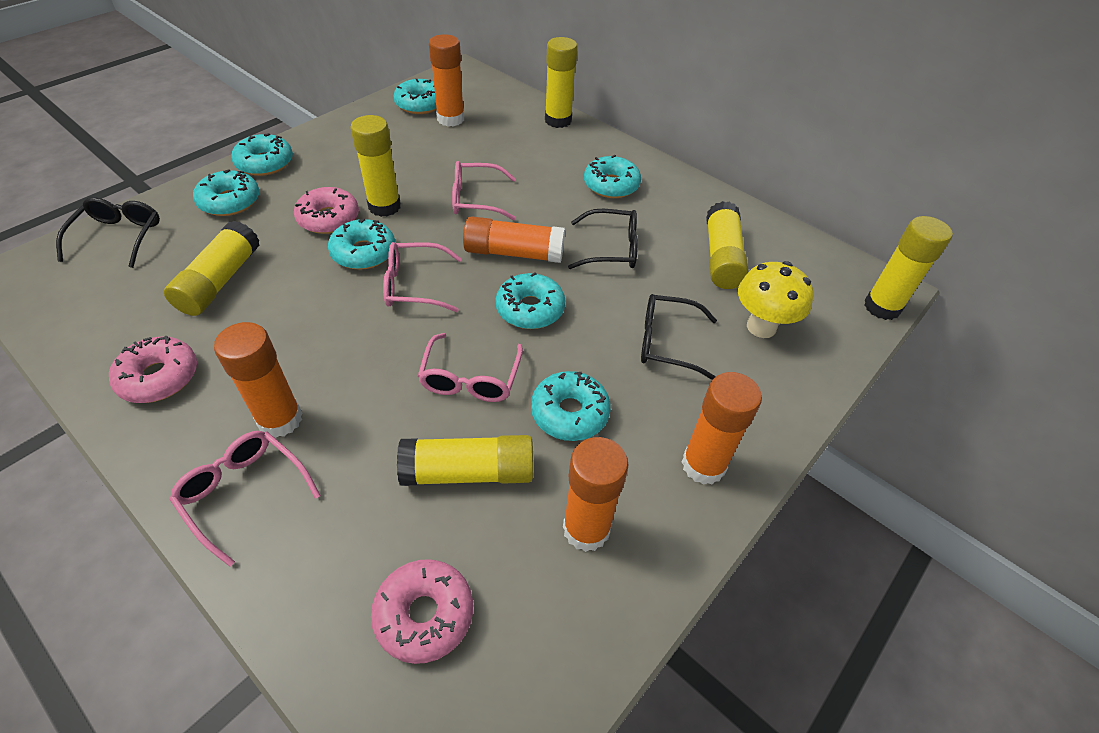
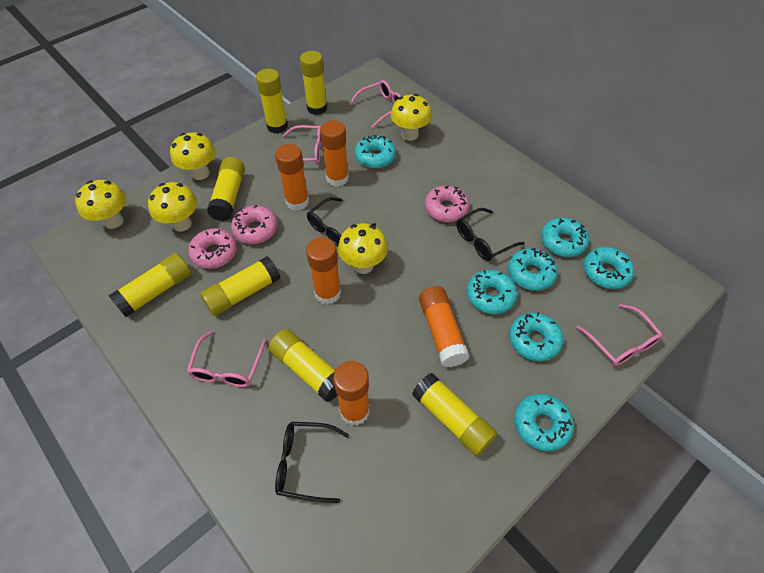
yellow glue stick: 6 -> 7
yellow mushroom: 1 -> 5

